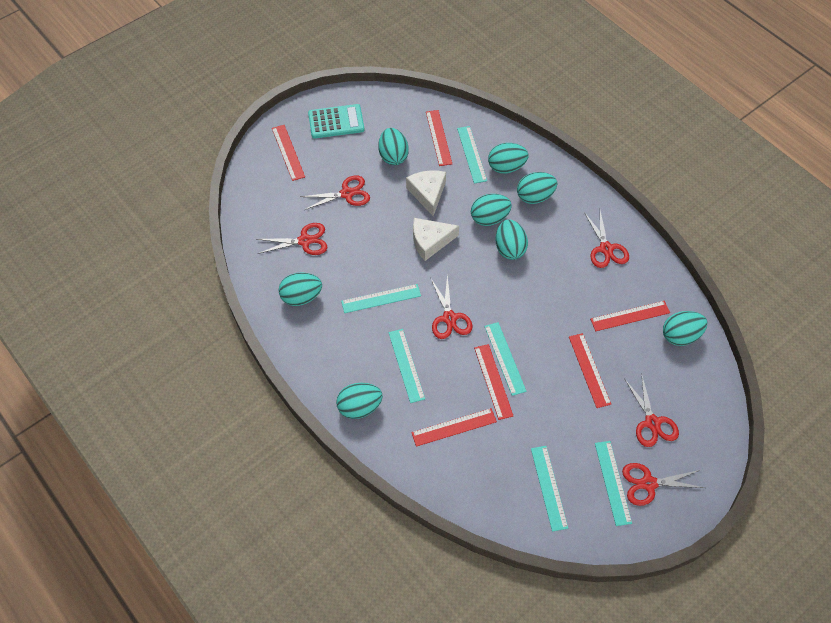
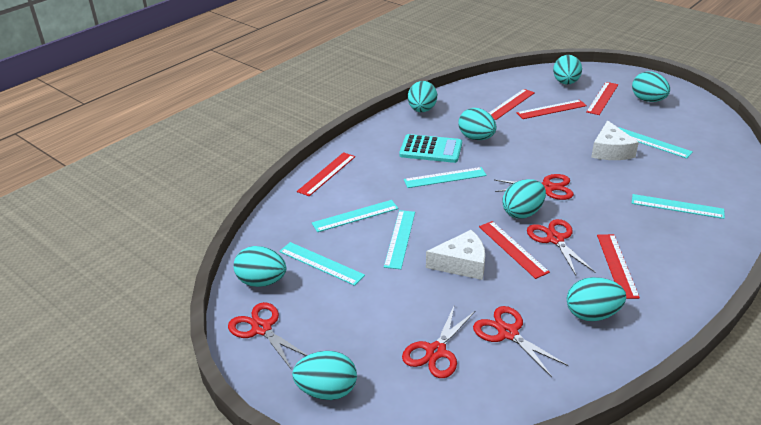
red scissors: 6 -> 5

